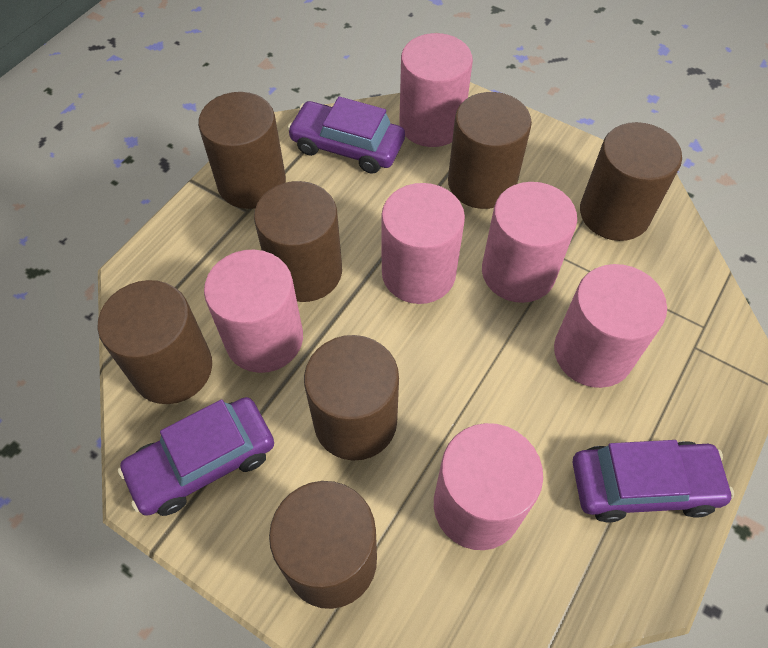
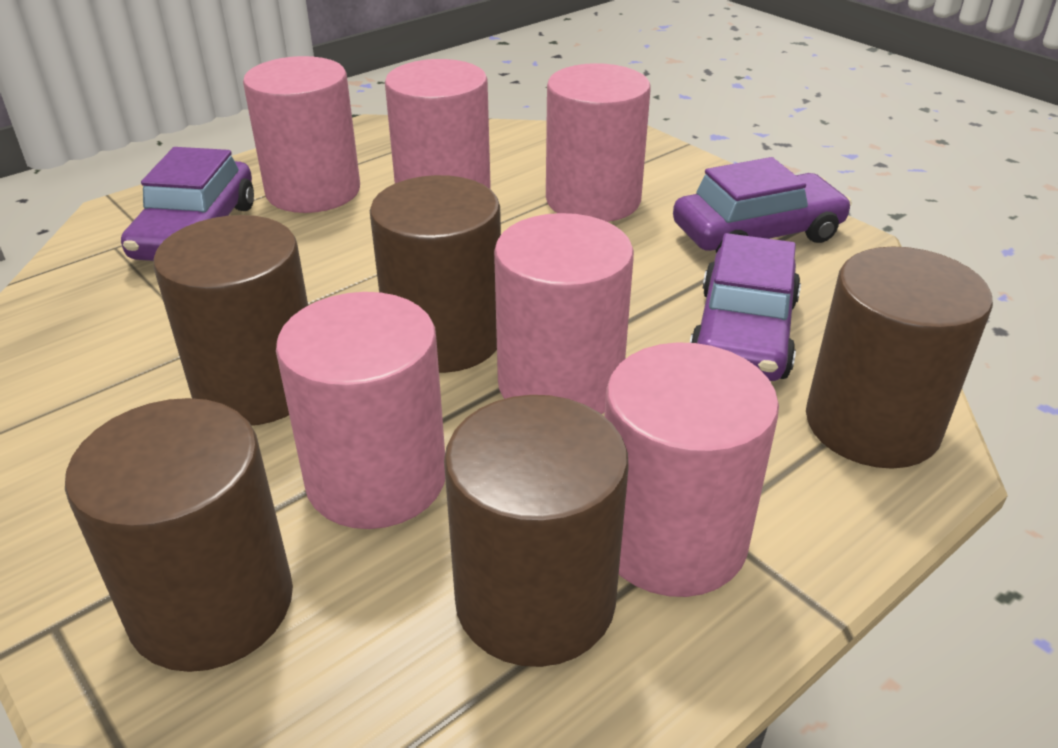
brown cylinder: 7 -> 5

